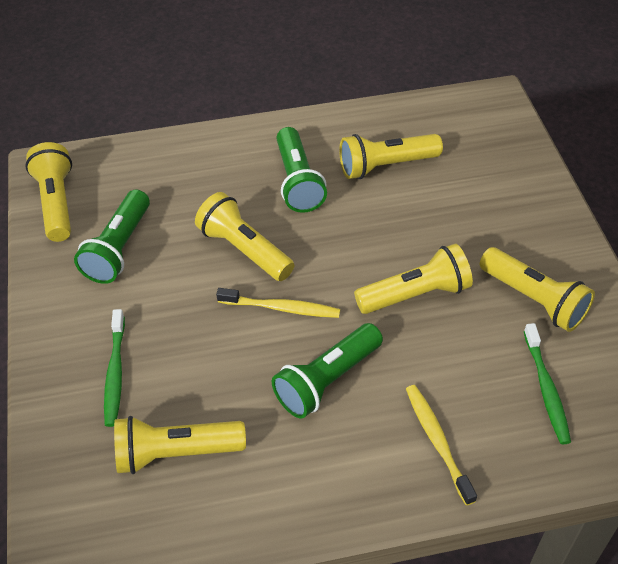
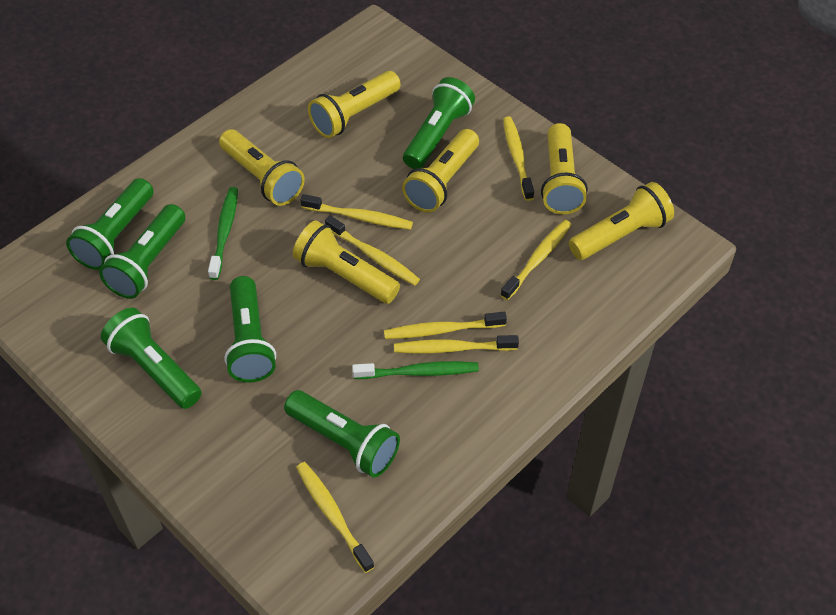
green flashlight: 3 -> 6
yellow toothbrush: 2 -> 7

